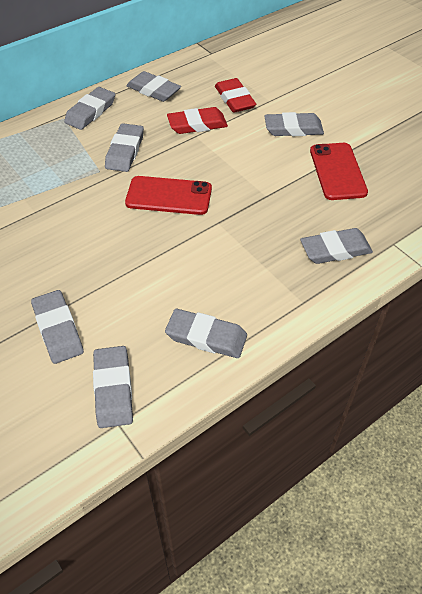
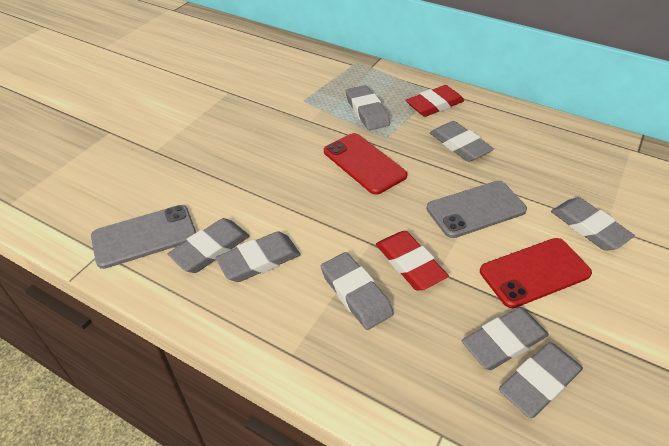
grey phone: 0 -> 2

